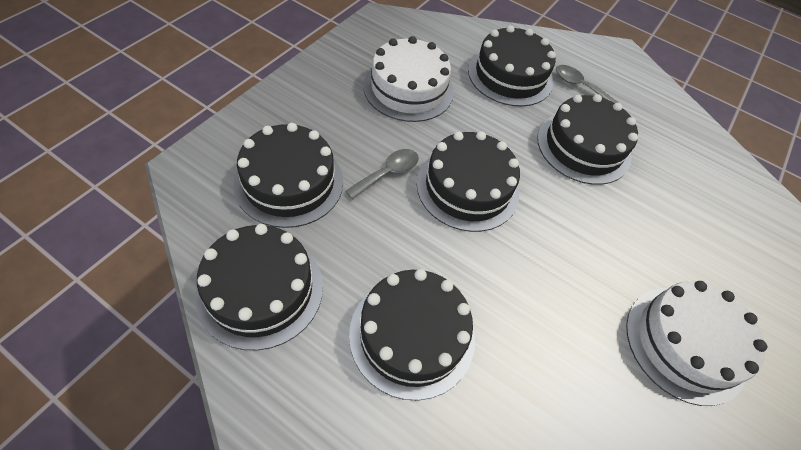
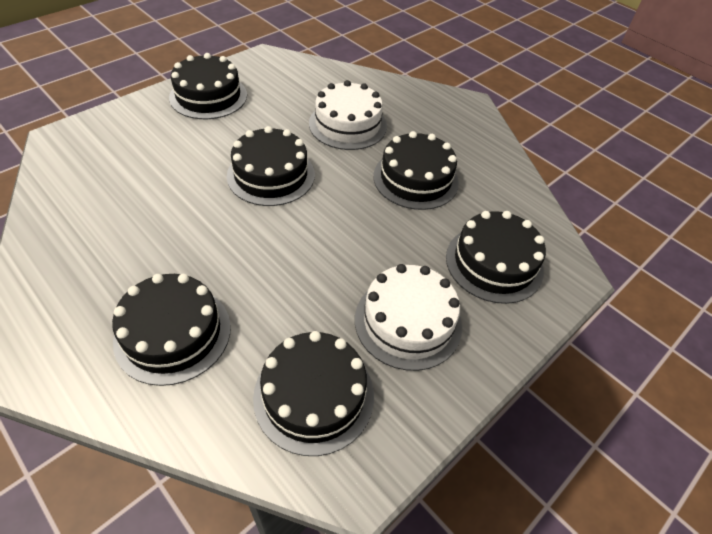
grey spoon: 2 -> 0

